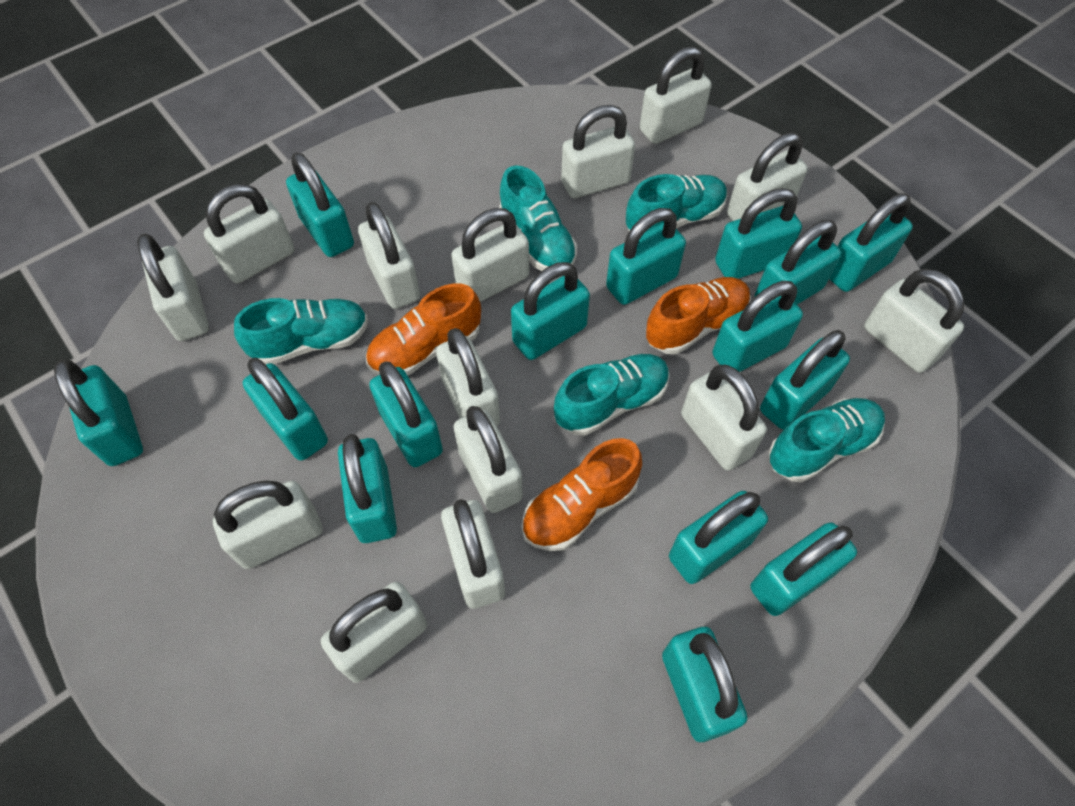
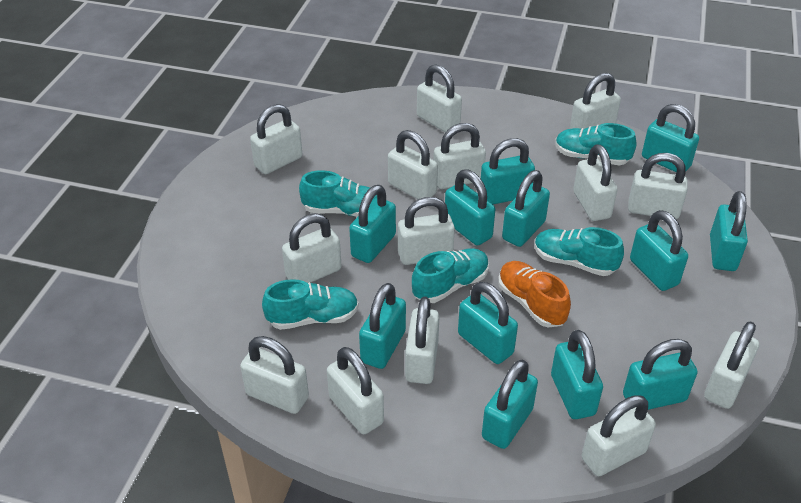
orange shoe: 3 -> 1
turquoise padlock: 15 -> 12

